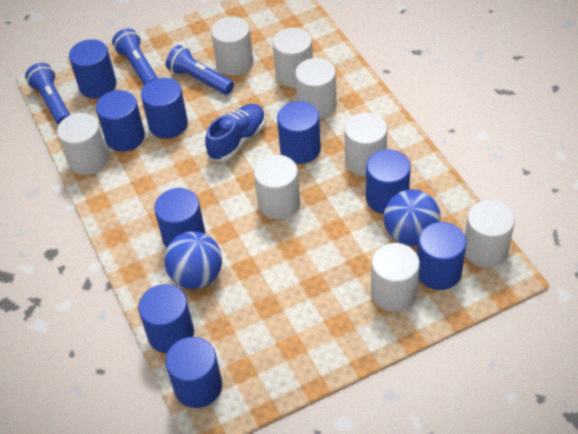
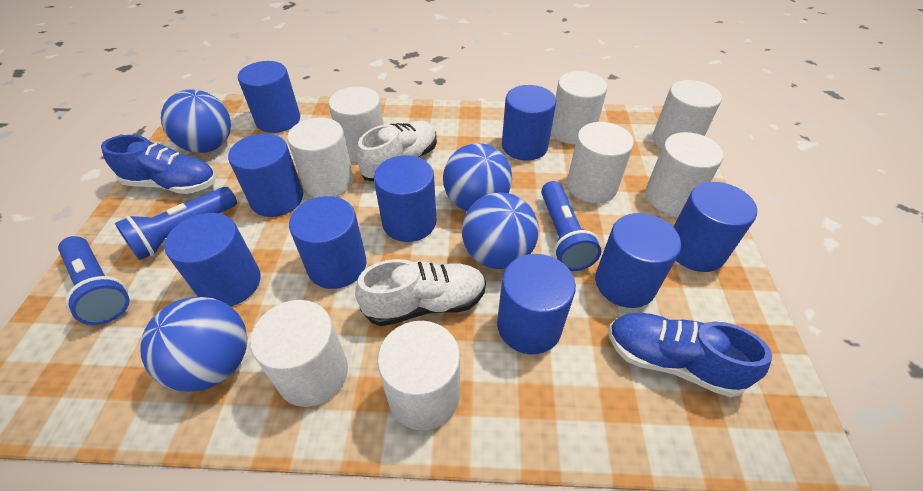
blue ball: 2 -> 4
blue shoe: 1 -> 2
white shoe: 0 -> 2

